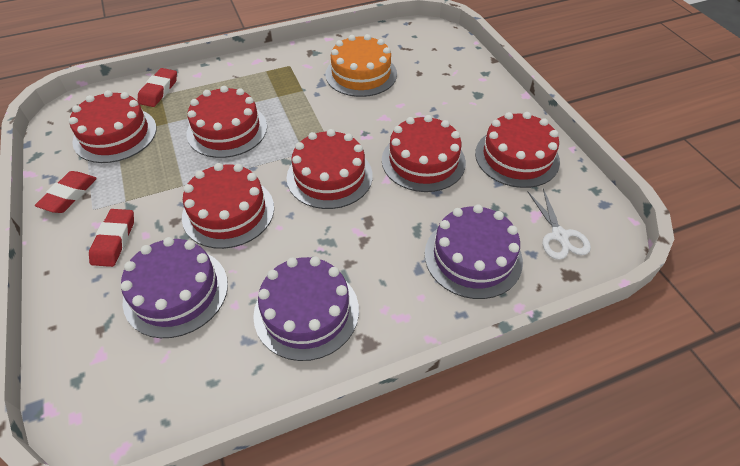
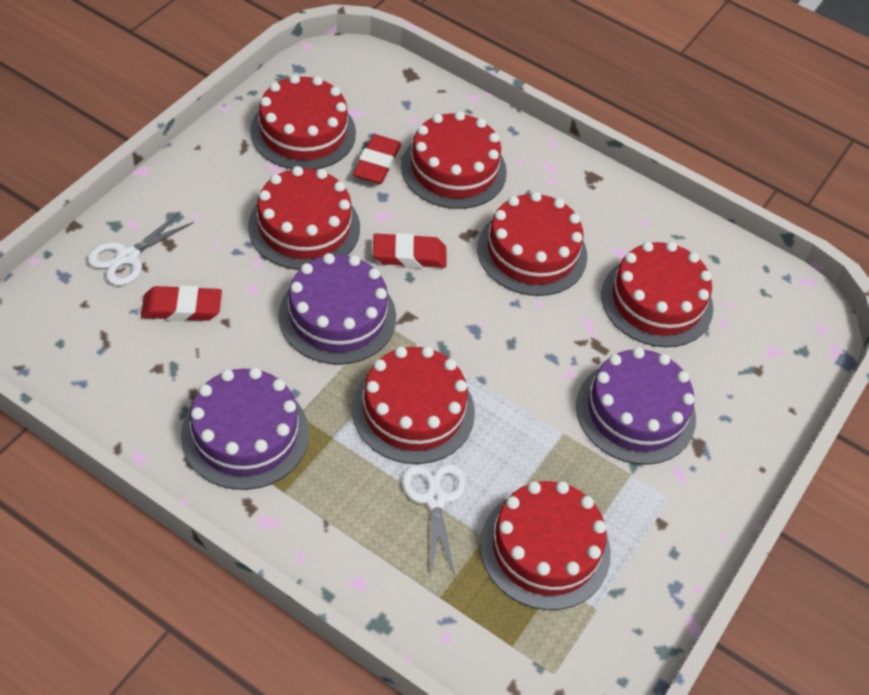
orange cake: 1 -> 0
red cake: 6 -> 7
white scissors: 1 -> 2

